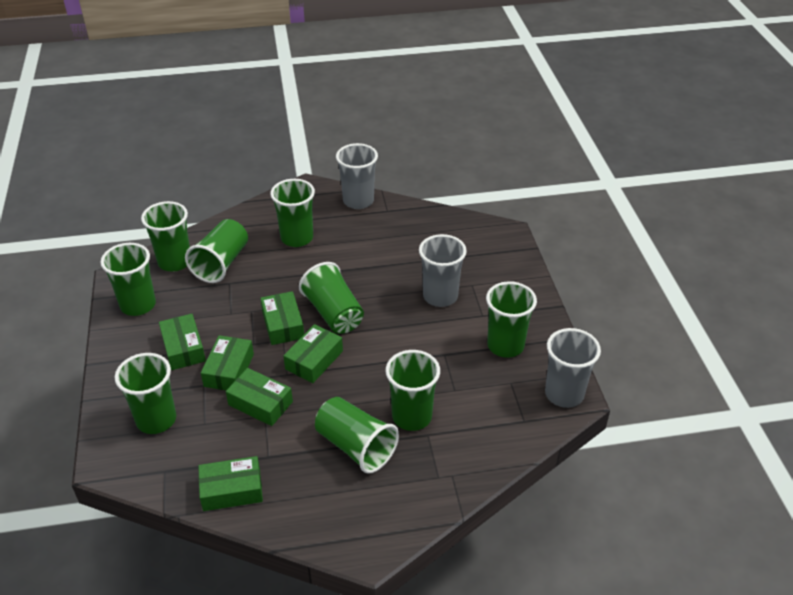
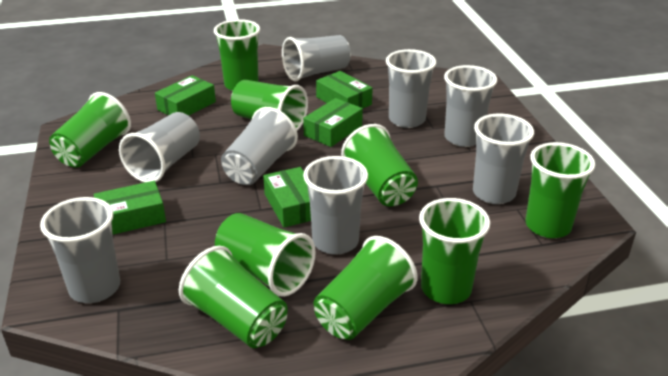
green box: 6 -> 5
grey cup: 3 -> 8

